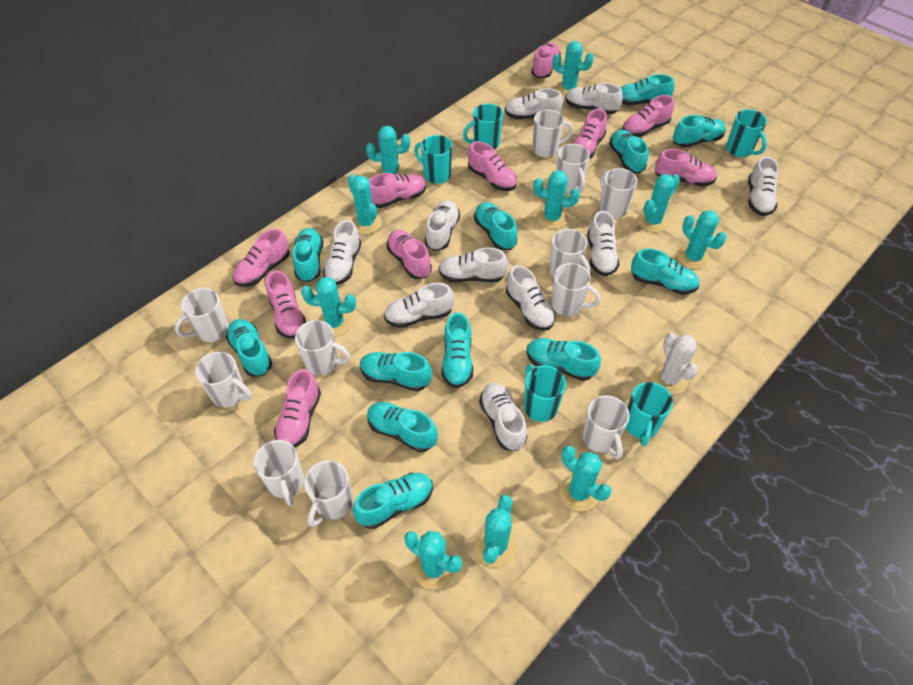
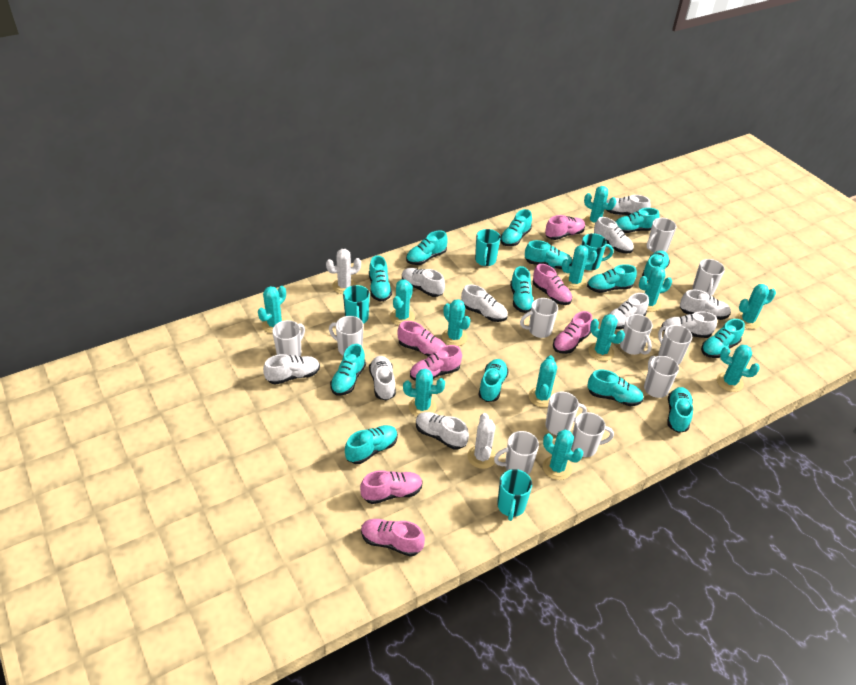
pink shoe: 10 -> 7
turquoise cactus: 10 -> 12
turquoise mug: 5 -> 4
turquoise shoe: 12 -> 14
white cactus: 1 -> 2

